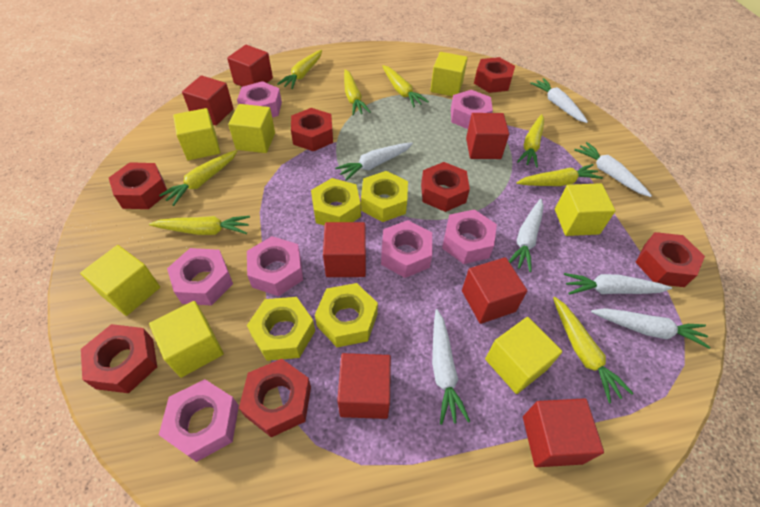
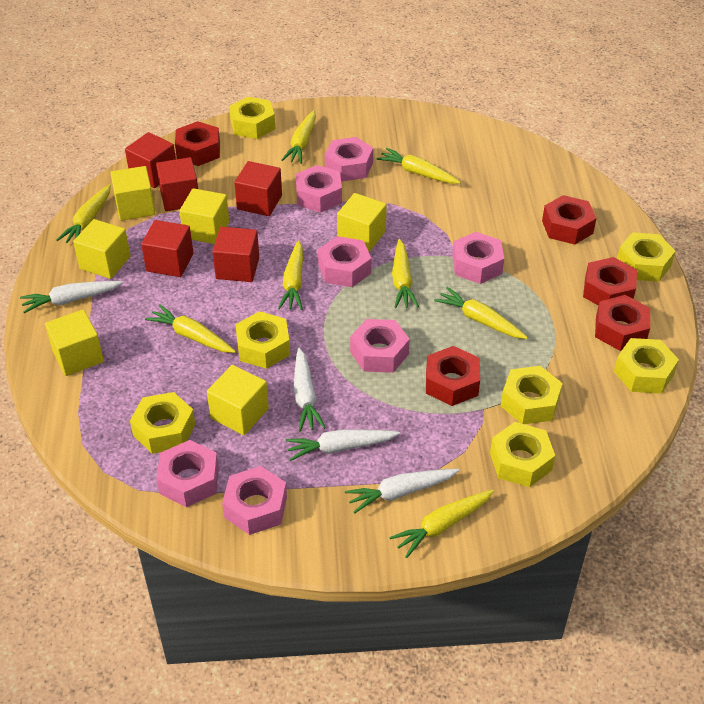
red cube: 7 -> 5
red nut: 7 -> 5
white carrot: 7 -> 4
yellow cube: 7 -> 6
yellow nut: 4 -> 7

